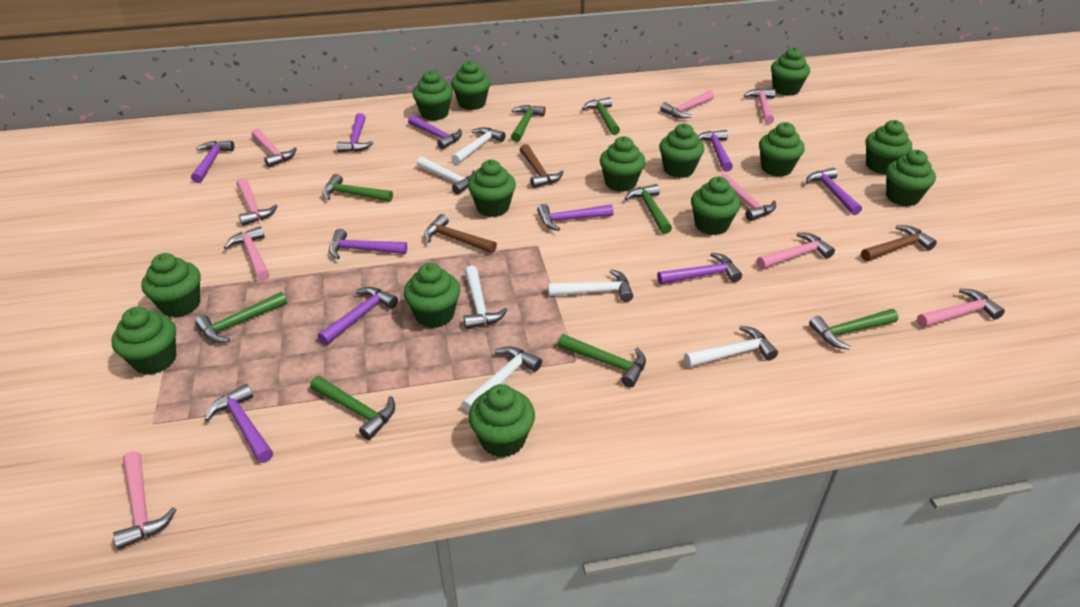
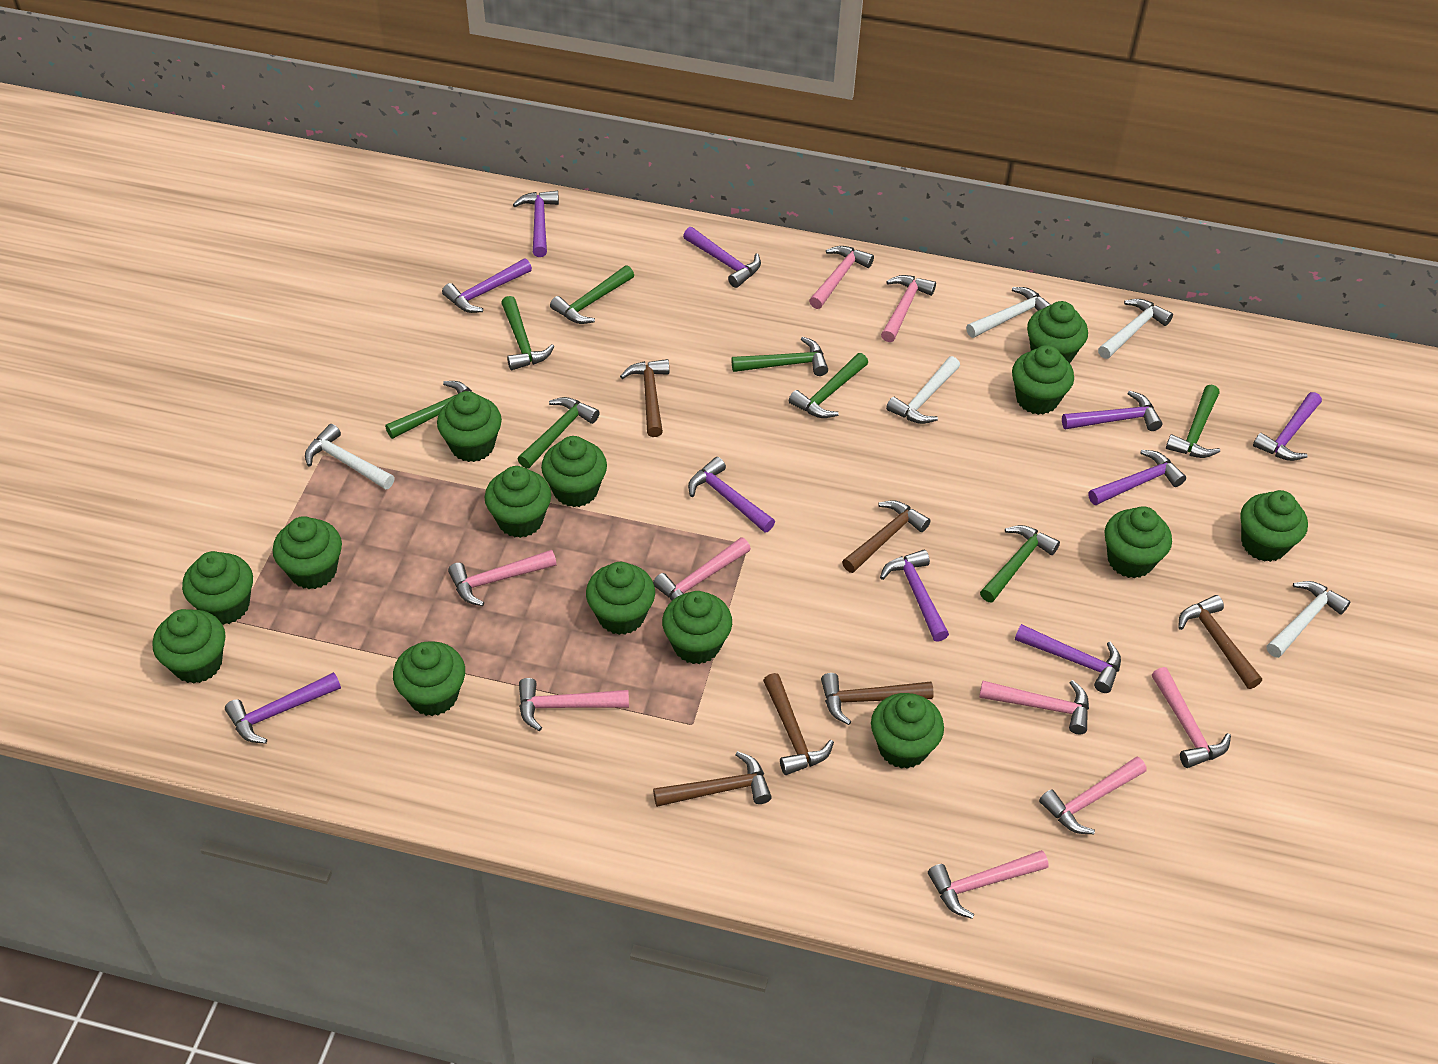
brown hammer: 3 -> 6
white hammer: 6 -> 5

